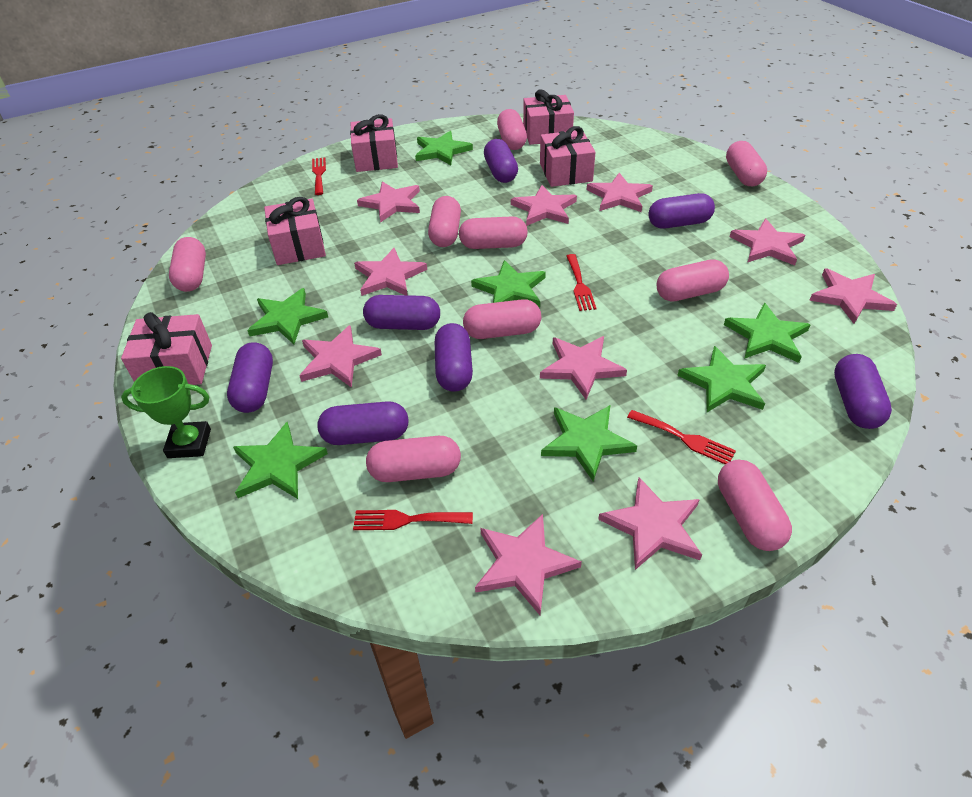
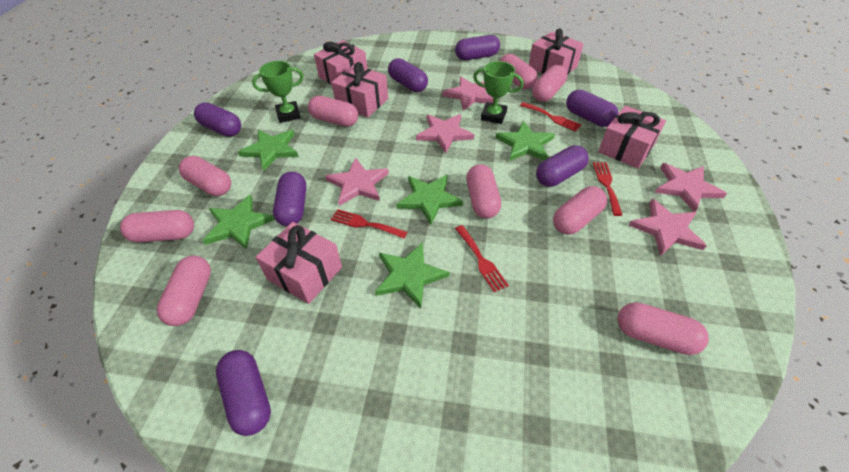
green star: 7 -> 5
green trophy: 1 -> 2
pink star: 10 -> 5

